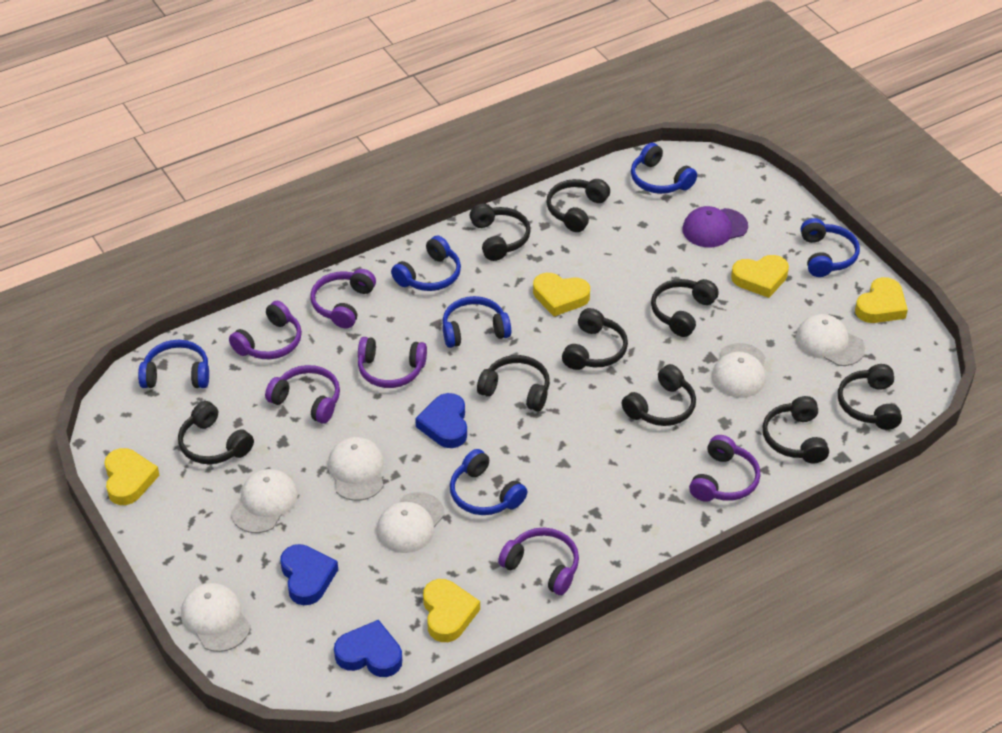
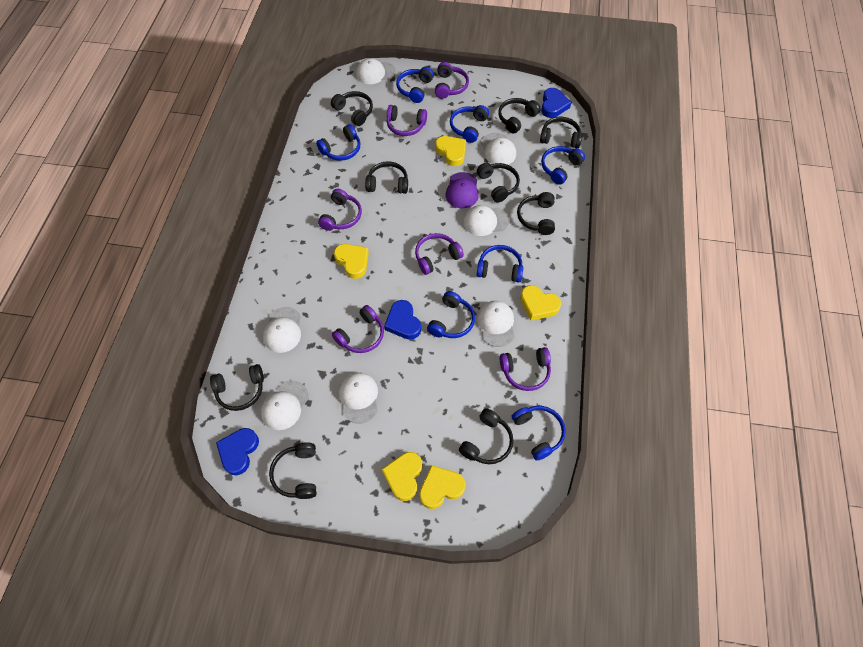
blue headphones: 6 -> 7
white cap: 6 -> 7

